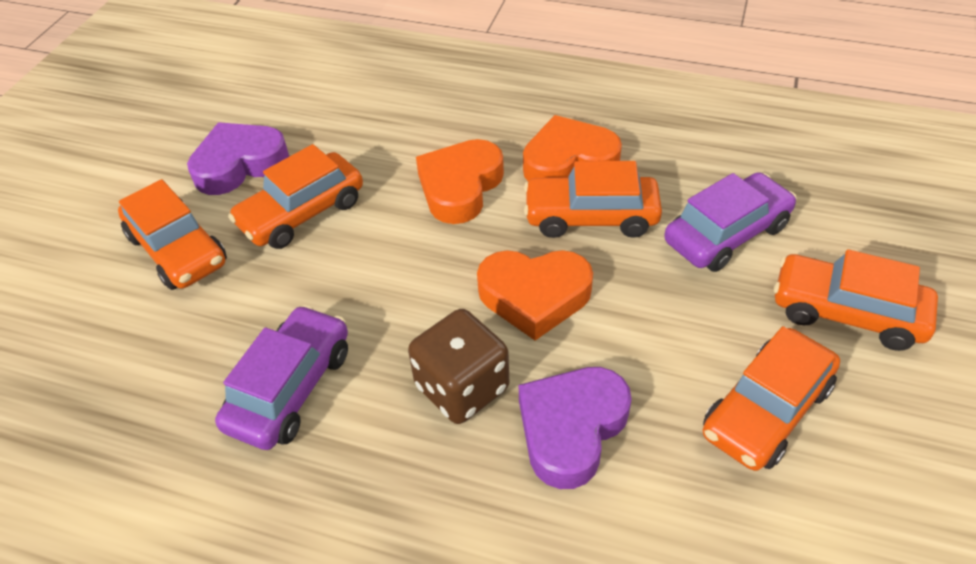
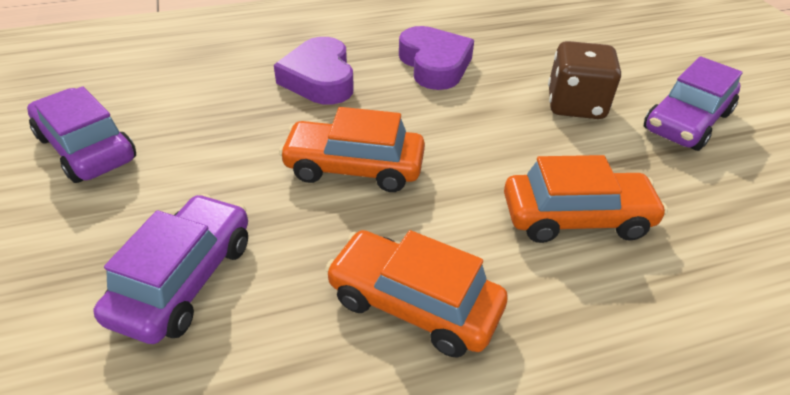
orange car: 5 -> 3
orange heart: 3 -> 0
purple car: 2 -> 3

